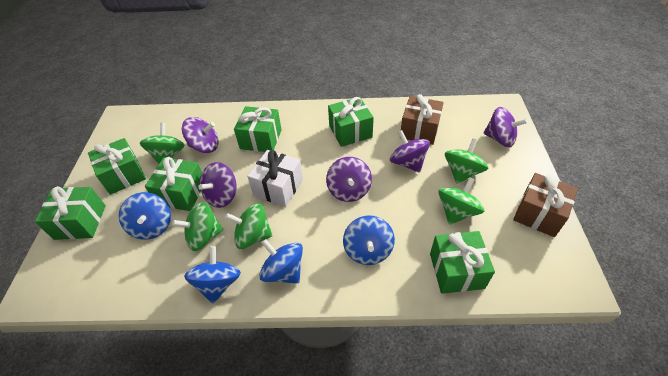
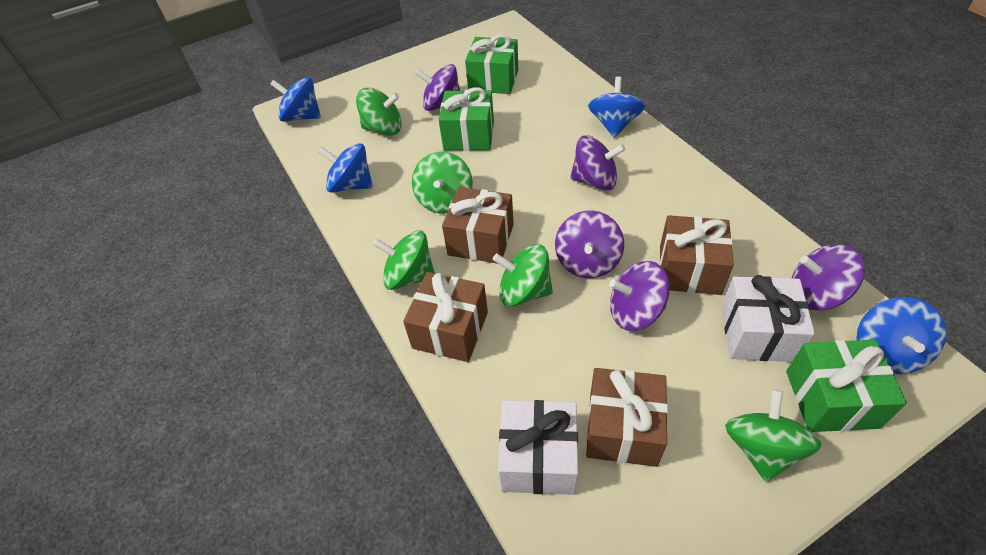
brown gift: 2 -> 4
green gift: 6 -> 3
white gift: 1 -> 2

